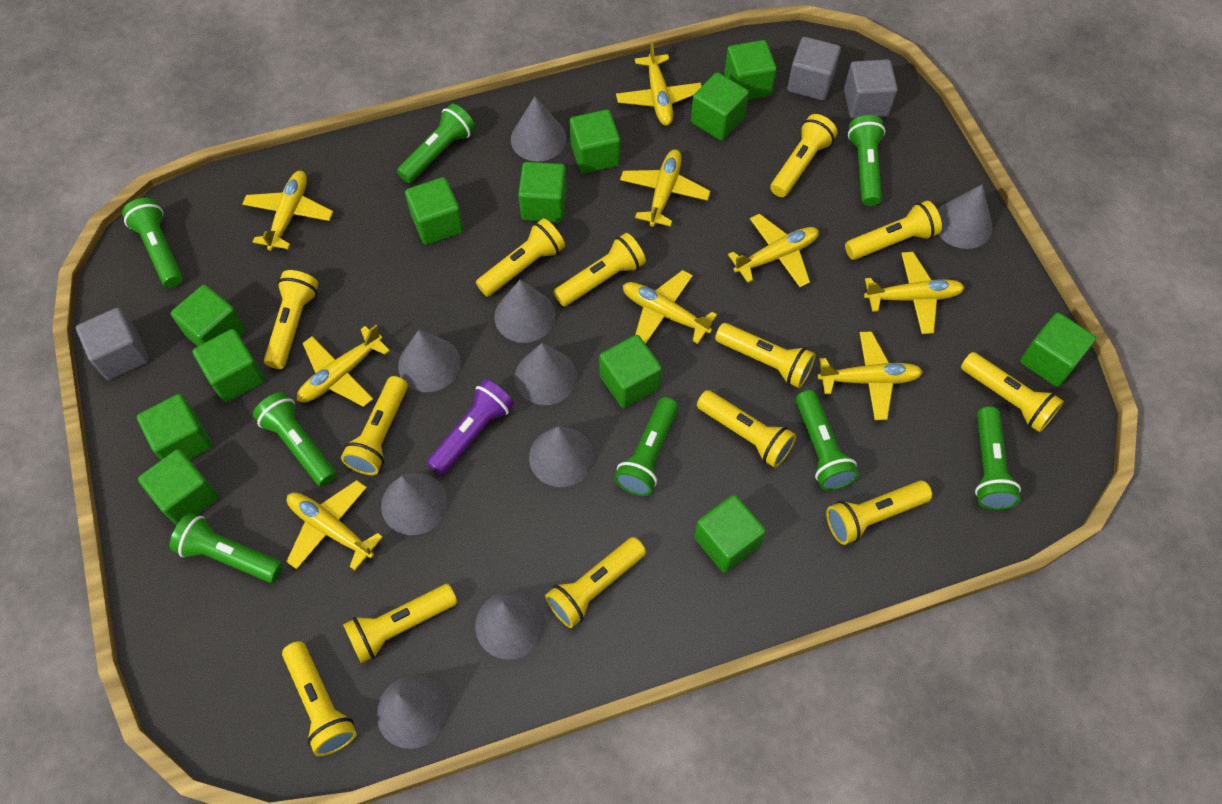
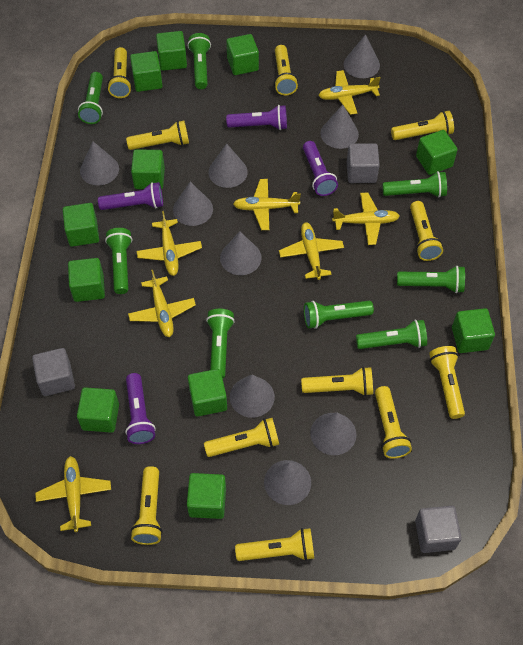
green cube: 12 -> 11
purple flashlight: 1 -> 4
yellow flashlight: 13 -> 11
yellow plane: 9 -> 7

